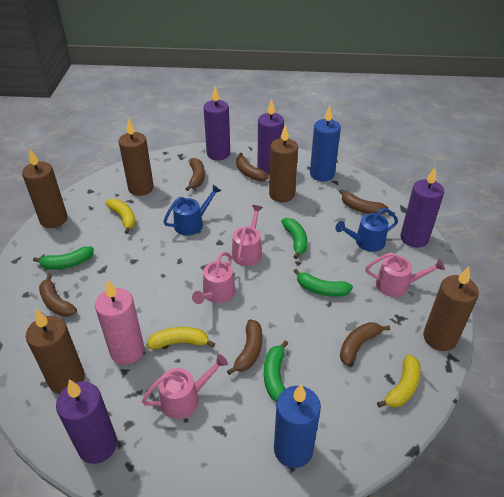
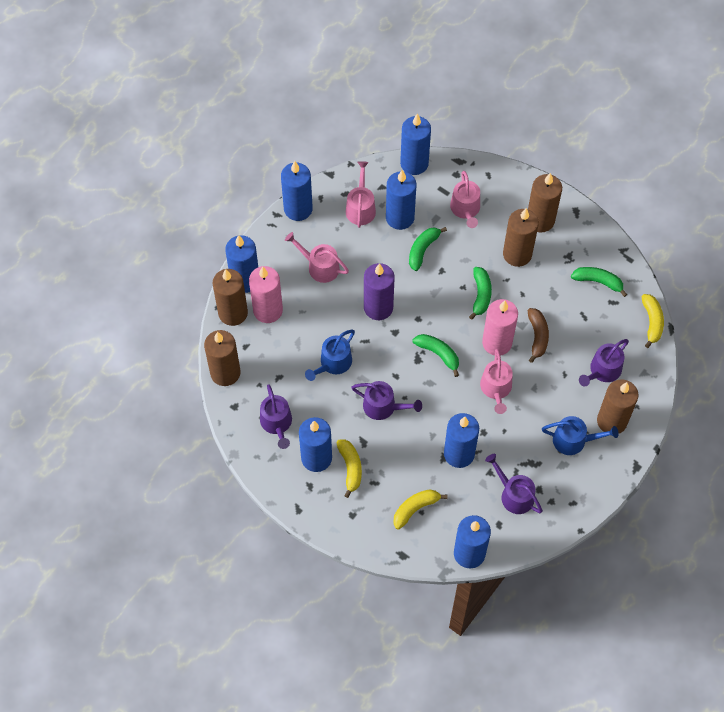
blue candle: 2 -> 7
brown banana: 6 -> 1
pink candle: 1 -> 2
purple candle: 4 -> 1
purple watering can: 0 -> 4

